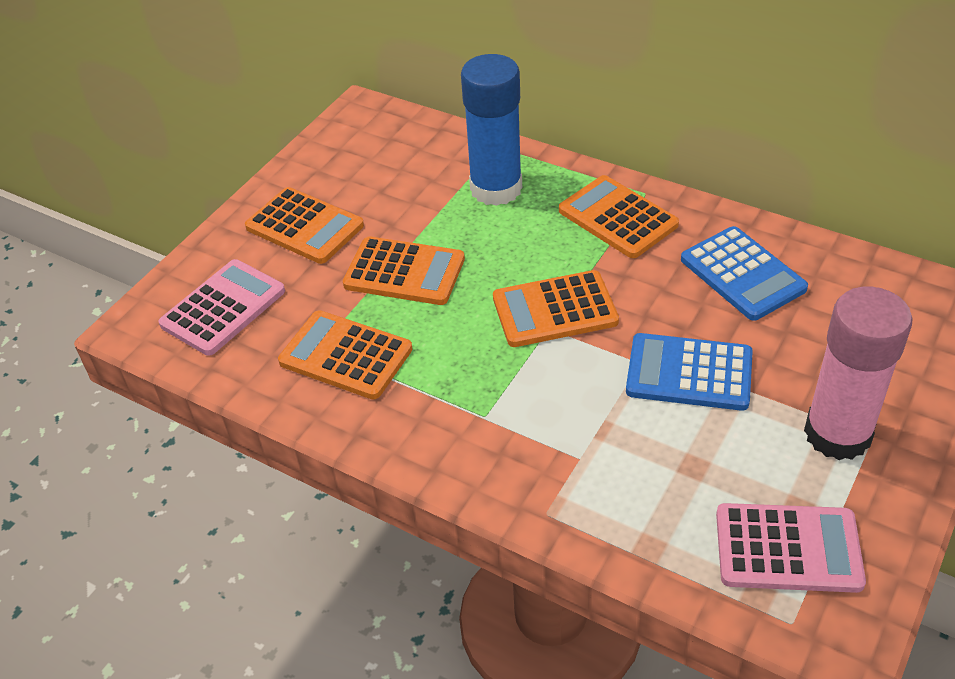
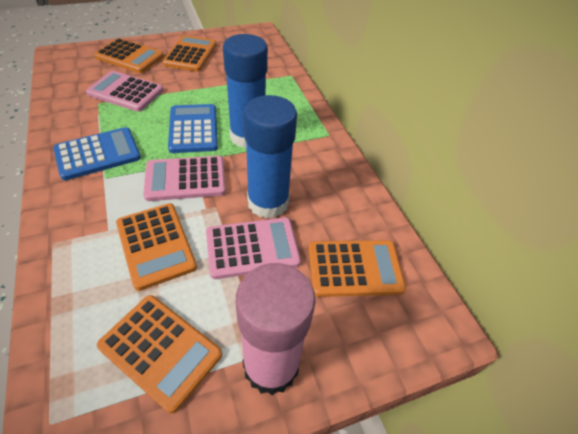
blue glue stick: 1 -> 2
pink calculator: 2 -> 3

